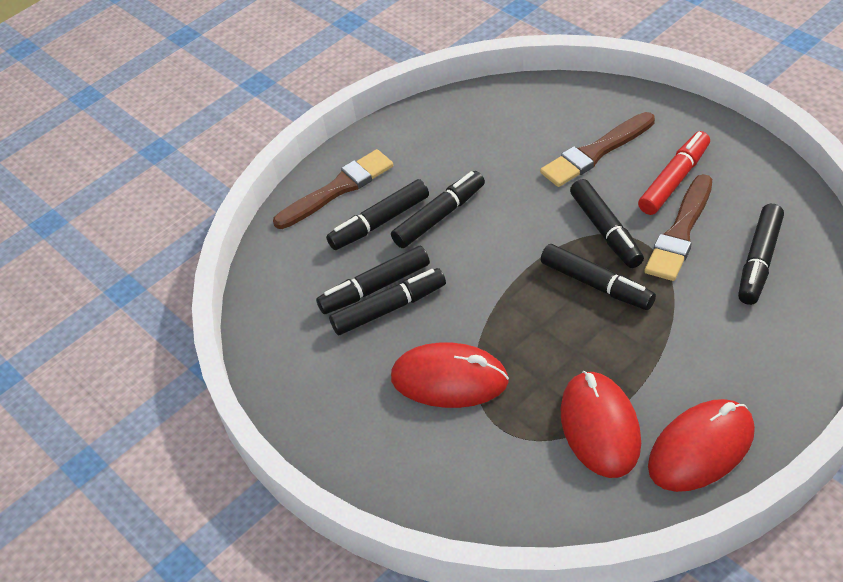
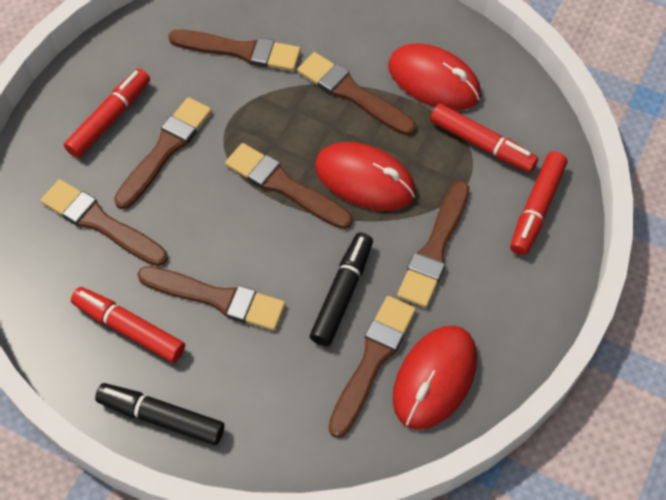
black marker: 7 -> 2
brown brush: 3 -> 8
red marker: 1 -> 4

